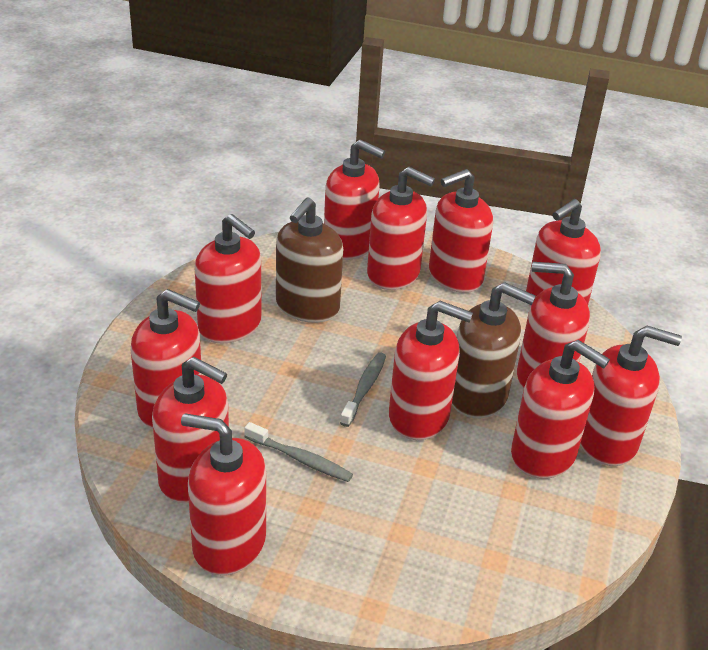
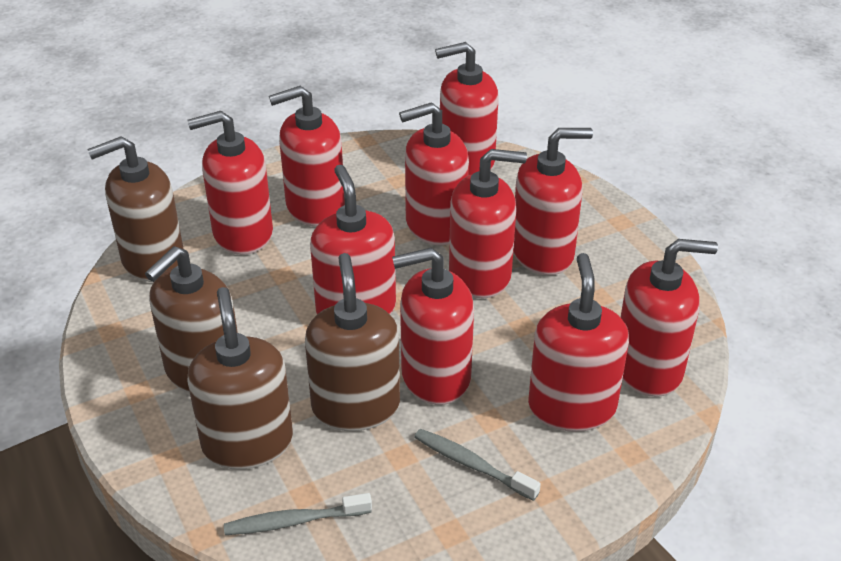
brown soap dispenser: 2 -> 4
red soap dispenser: 12 -> 10

